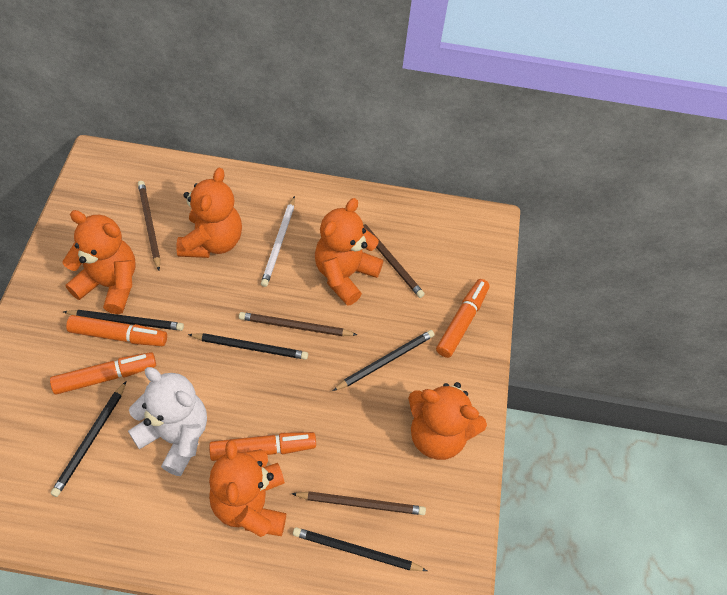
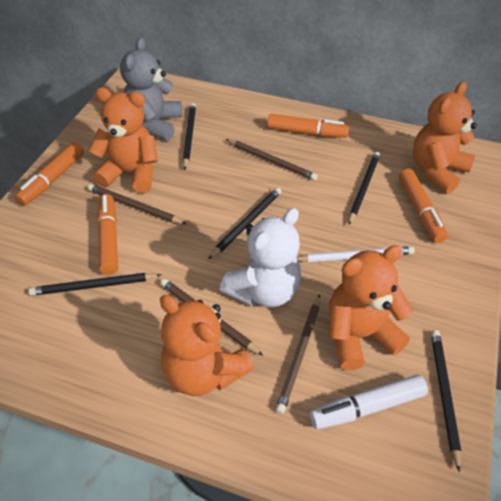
grey teddy bear: 0 -> 1
orange teddy bear: 5 -> 4
white marker: 0 -> 1

